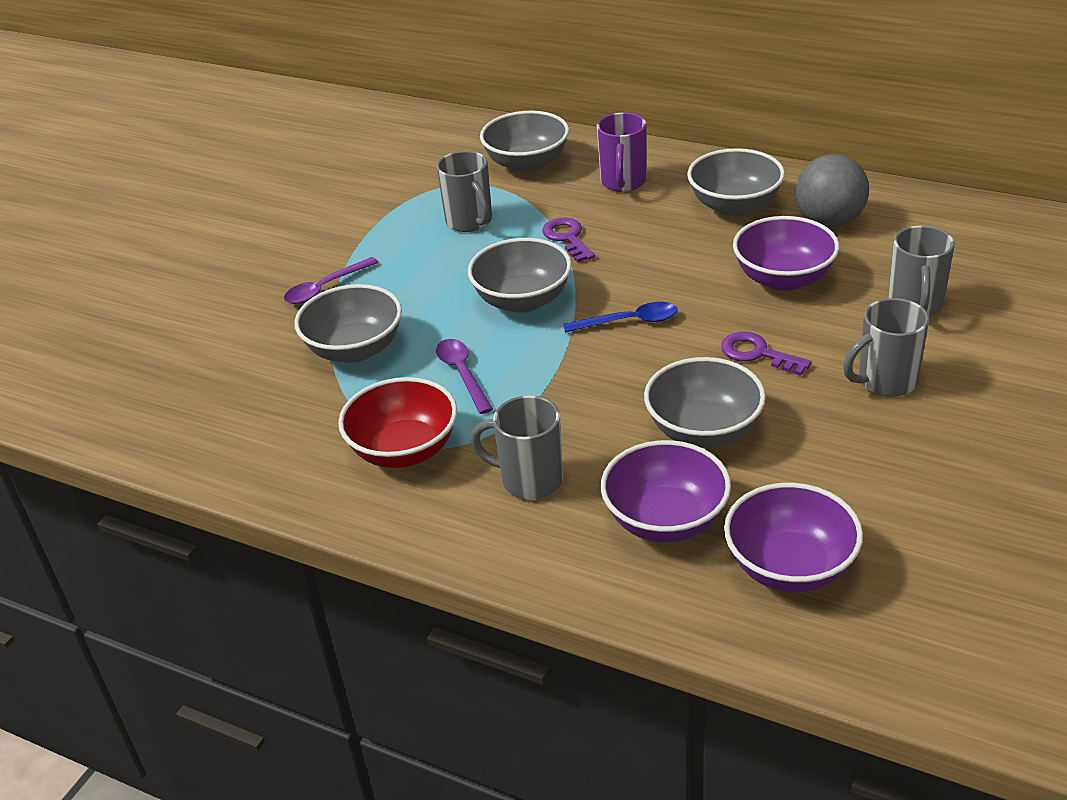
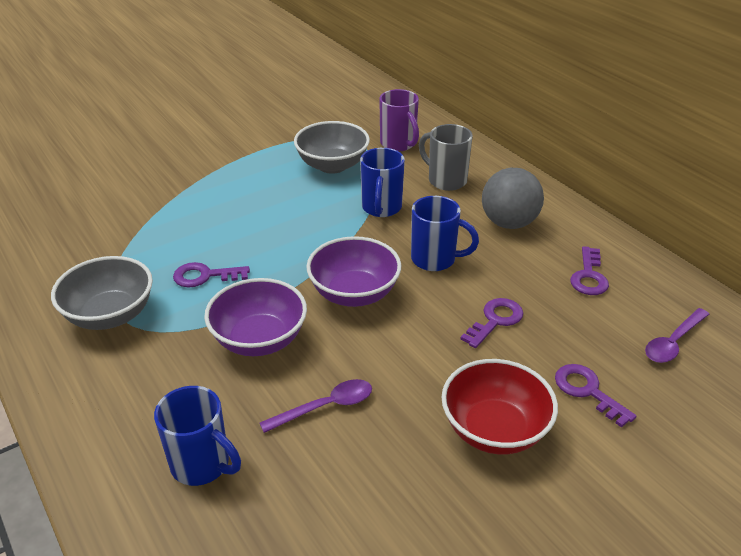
blue mug: 0 -> 3
blue spoon: 1 -> 0
grey bowl: 5 -> 2
grey mug: 4 -> 1
purple bowl: 3 -> 2
purple key: 2 -> 4

